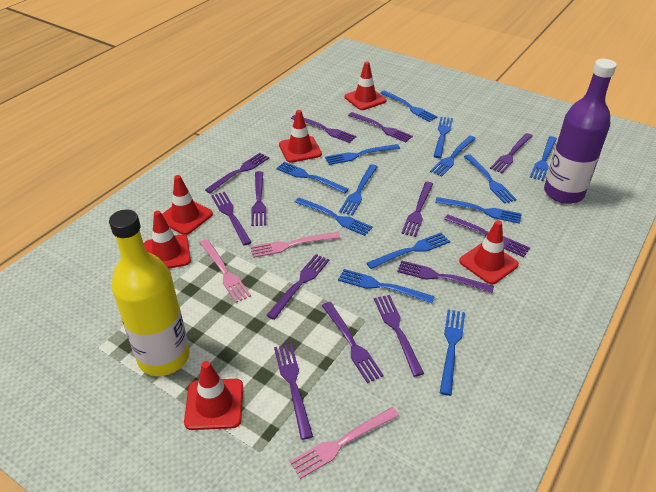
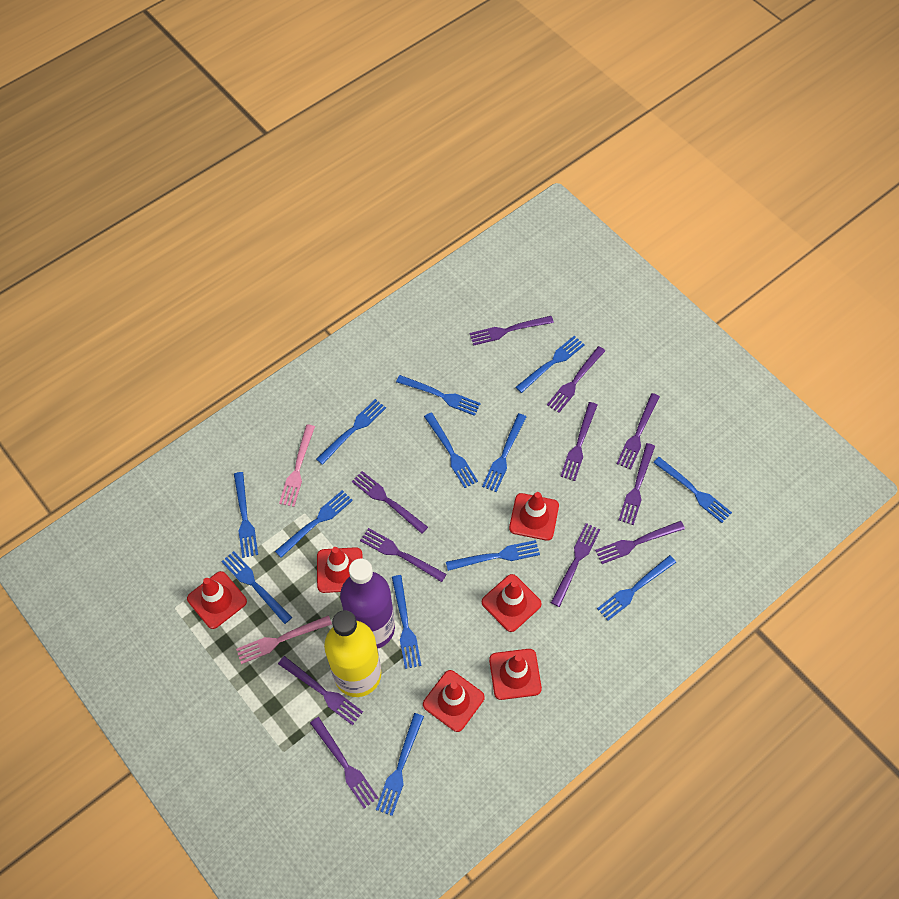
pink fork: 3 -> 2
purple fork: 13 -> 11

